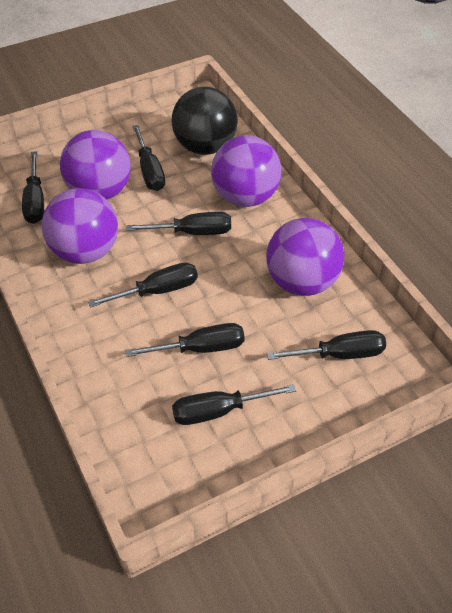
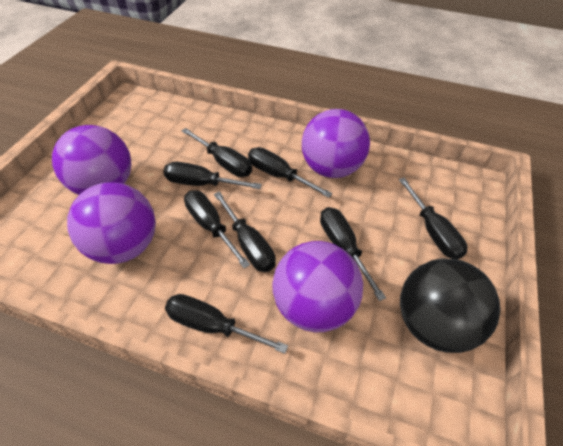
black screwdriver: 7 -> 8

